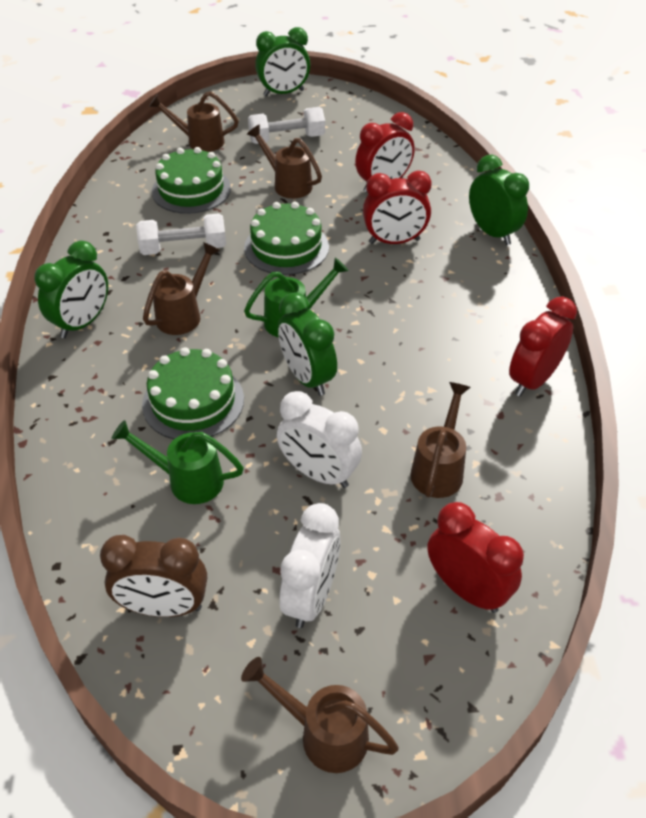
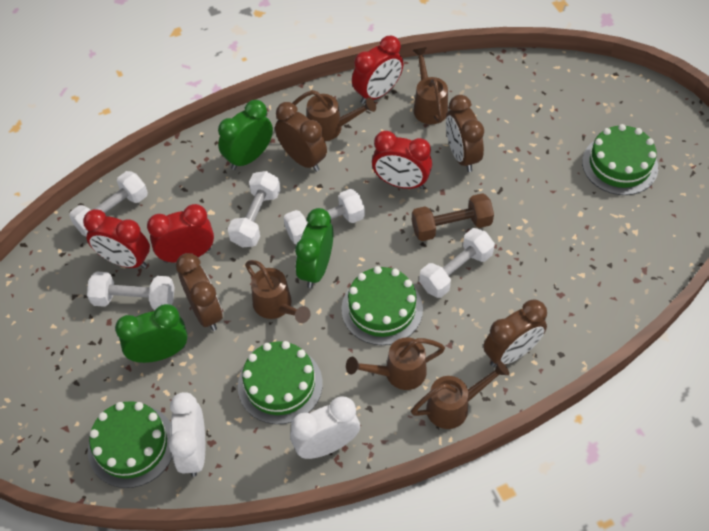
brown clock: 1 -> 4
brown dumbbell: 0 -> 1
green cake: 3 -> 4
green clock: 4 -> 3
green watering can: 2 -> 0
white dumbbell: 2 -> 5

